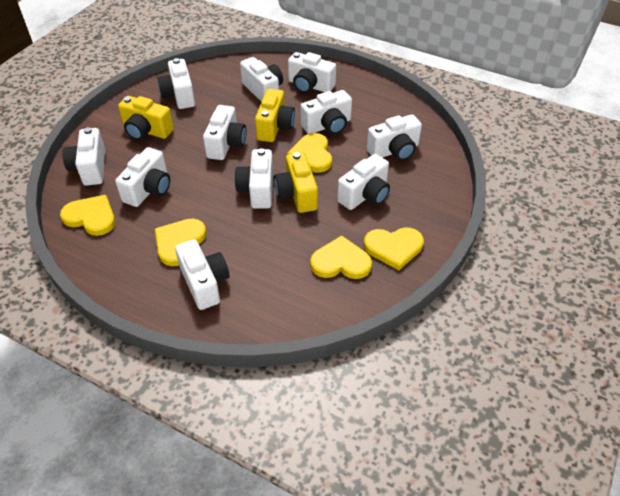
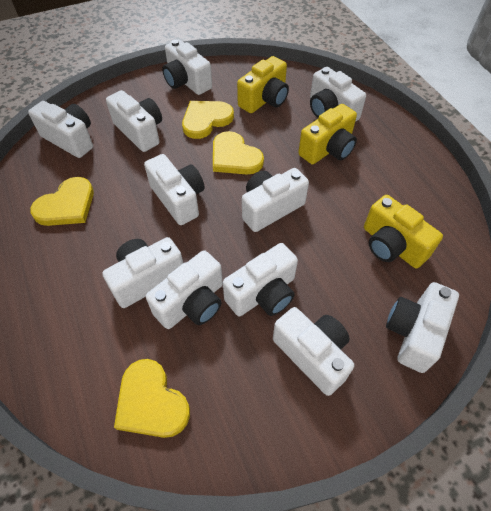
yellow heart: 5 -> 4

